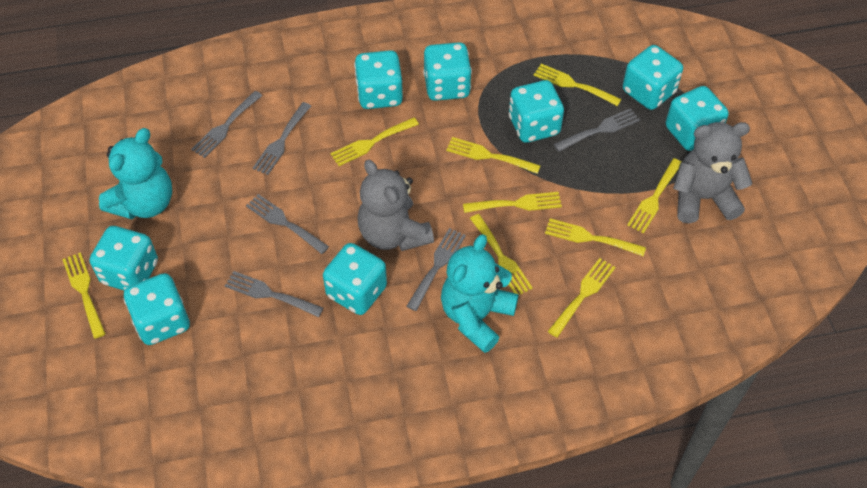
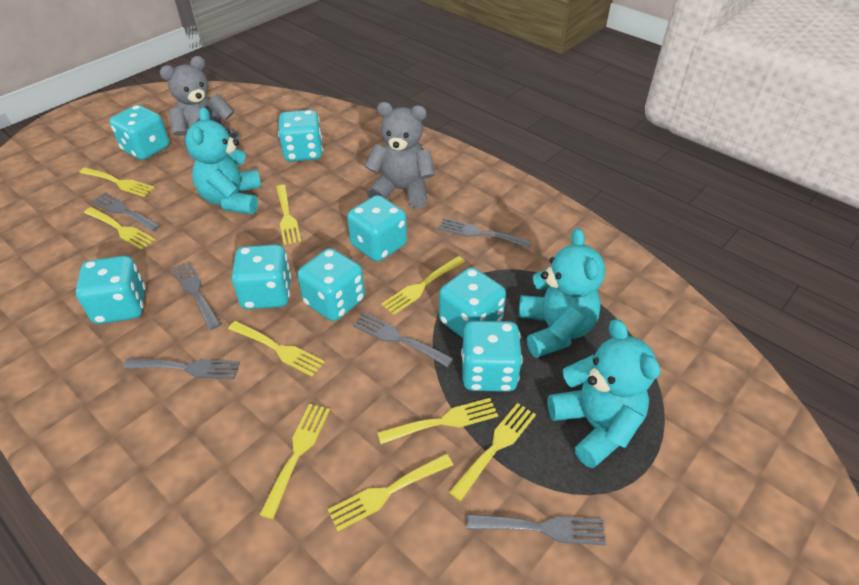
turquoise teddy bear: 2 -> 3

